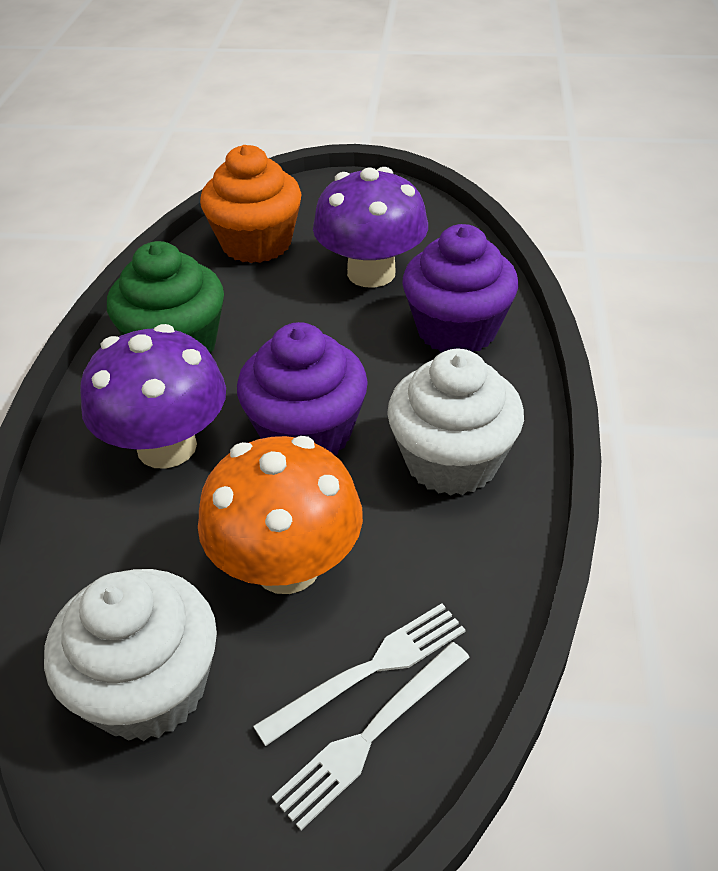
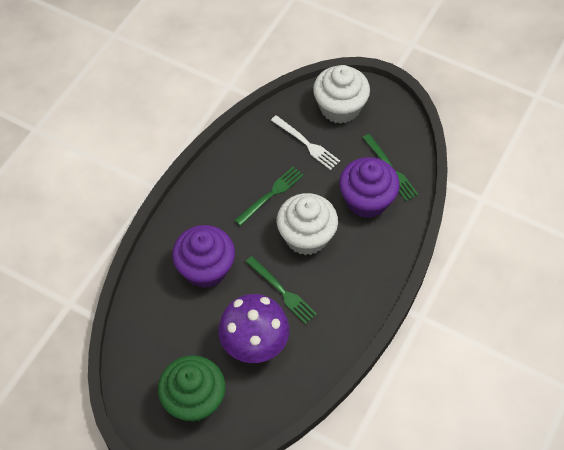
green fork: 0 -> 3
orange cupcake: 1 -> 0
orange mushroom: 1 -> 0
purple mushroom: 2 -> 1
white fork: 2 -> 1

